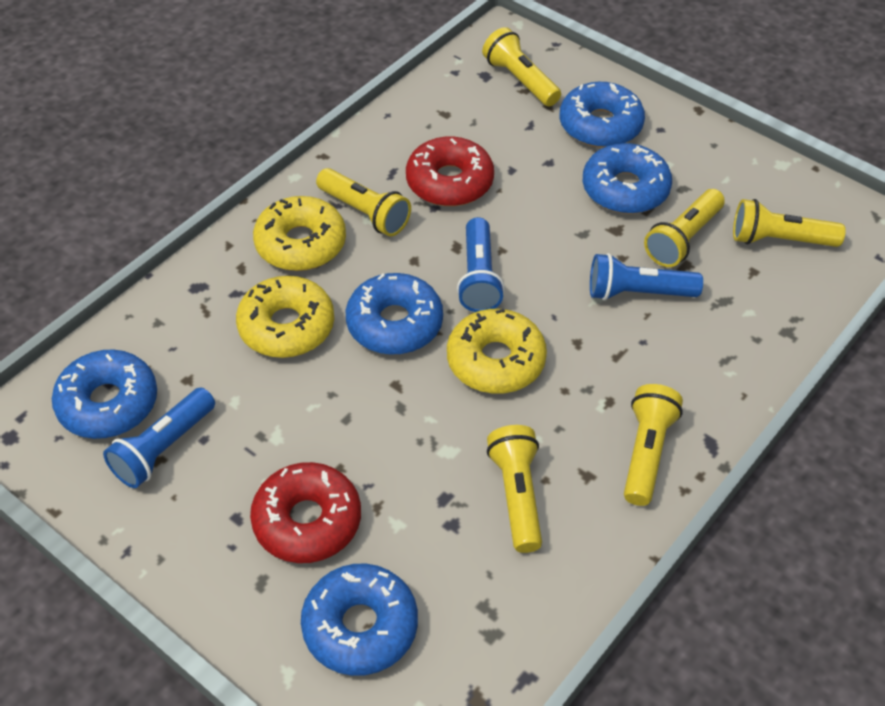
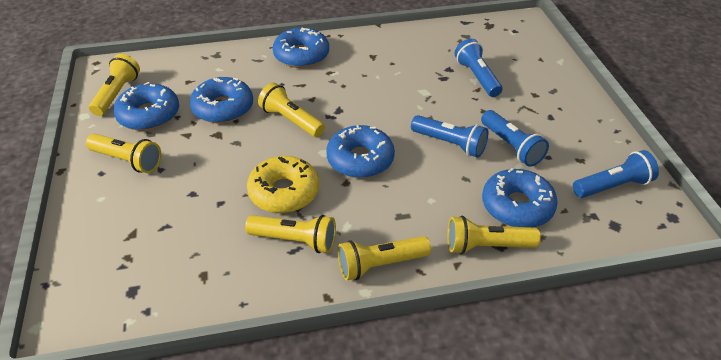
blue flashlight: 3 -> 4
red donut: 2 -> 0
yellow donut: 3 -> 1

